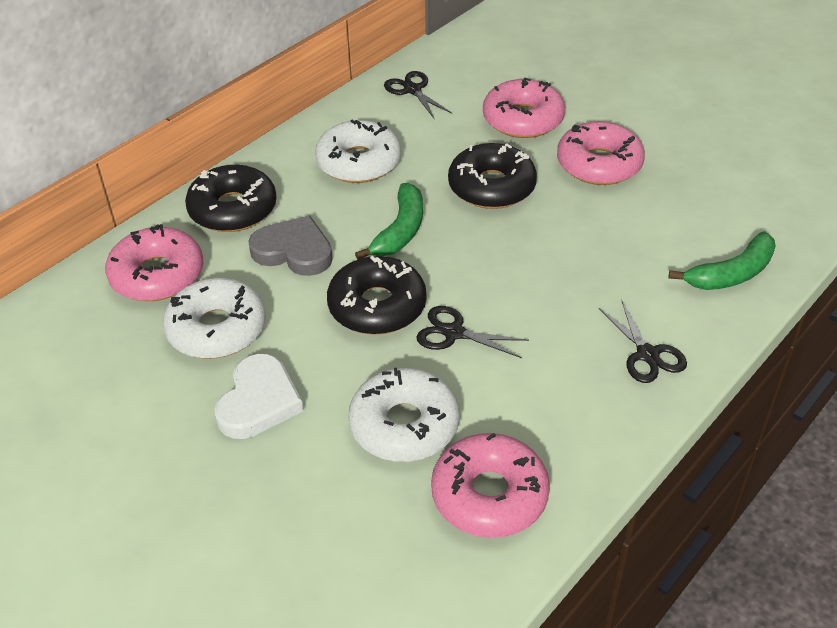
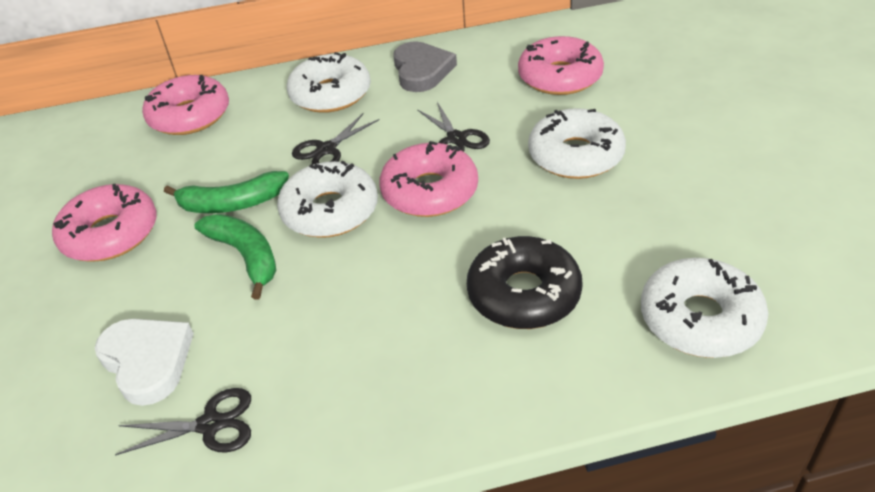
black donut: 3 -> 1
white donut: 3 -> 4

